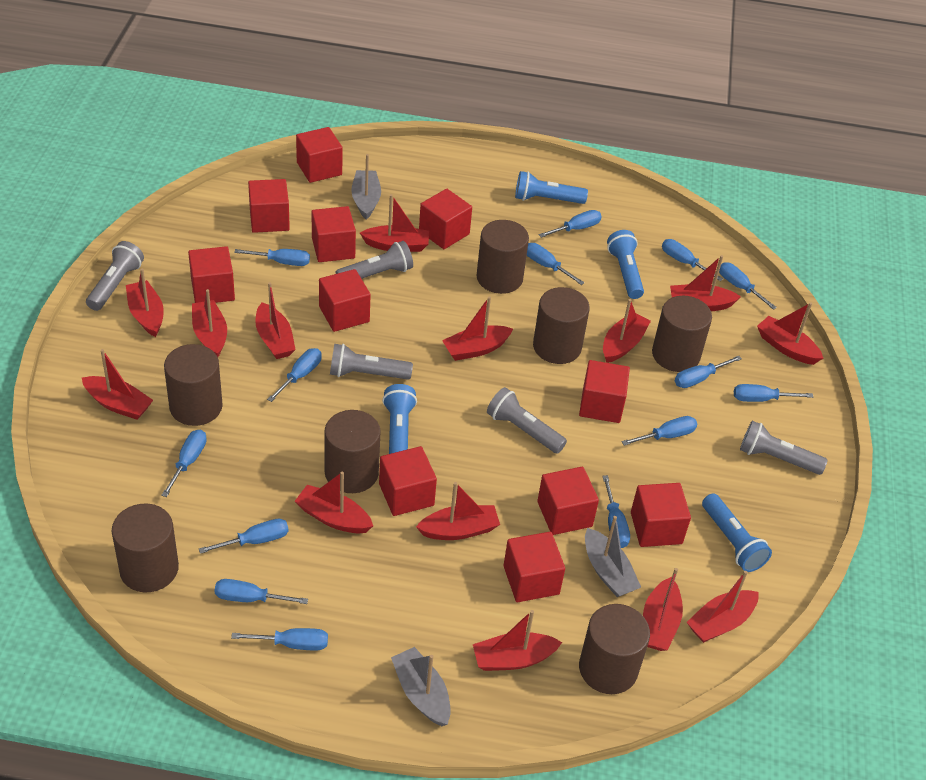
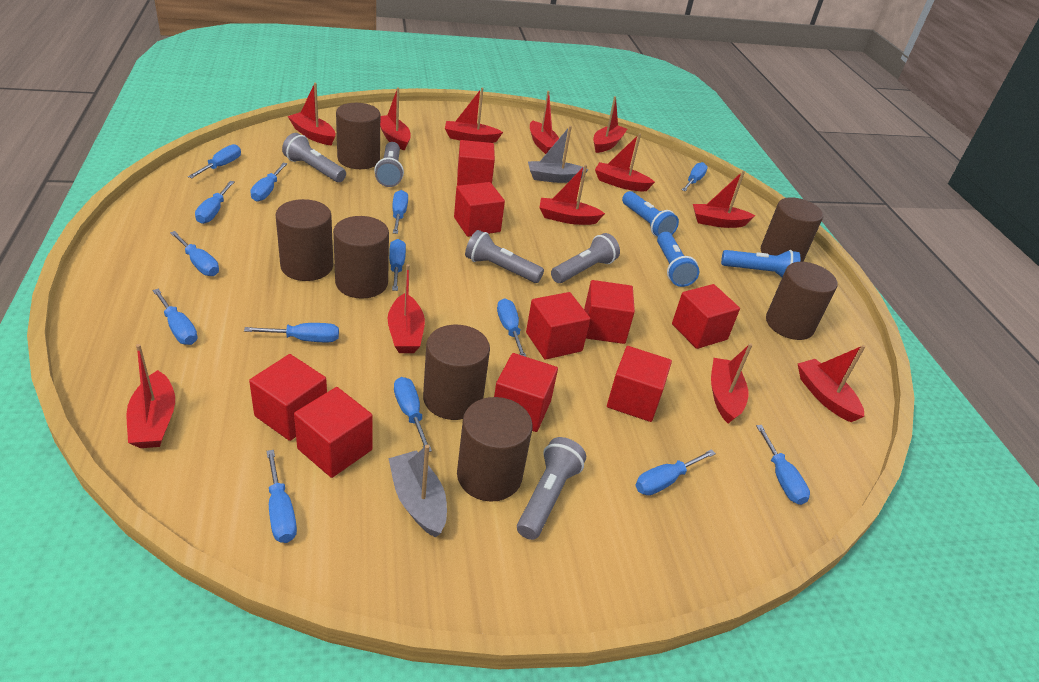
blue flashlight: 4 -> 3
grey boat: 3 -> 2
red boat: 14 -> 12
red cube: 11 -> 9

